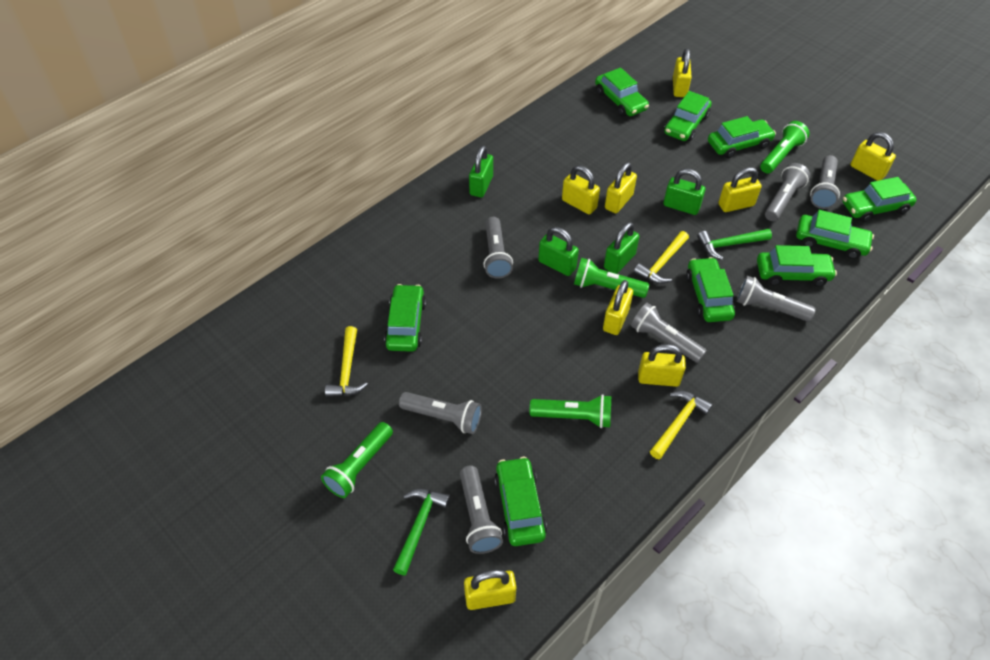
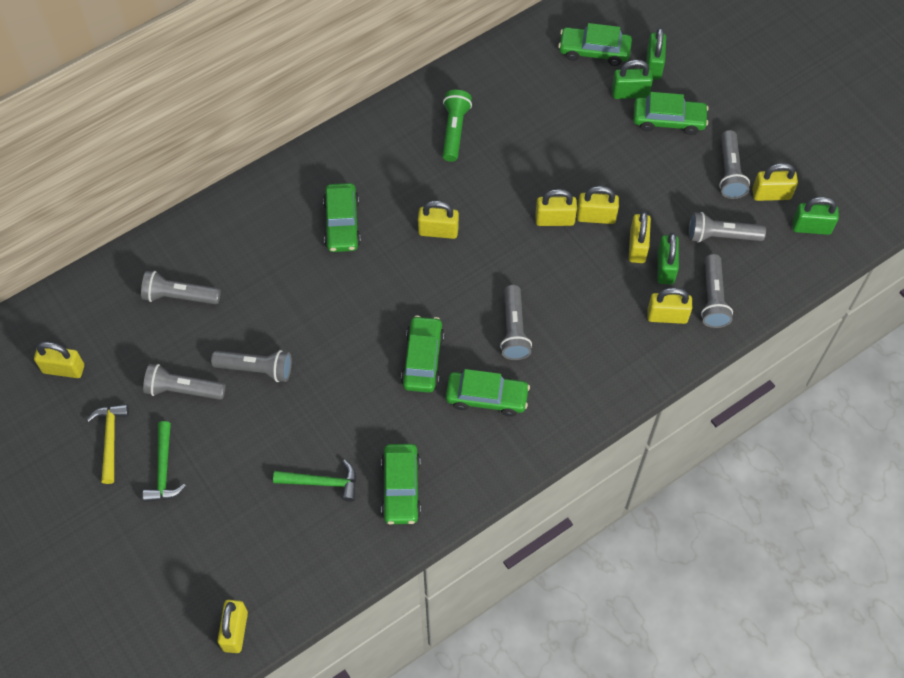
green car: 9 -> 6
green flashlight: 4 -> 1
yellow hammer: 3 -> 1

